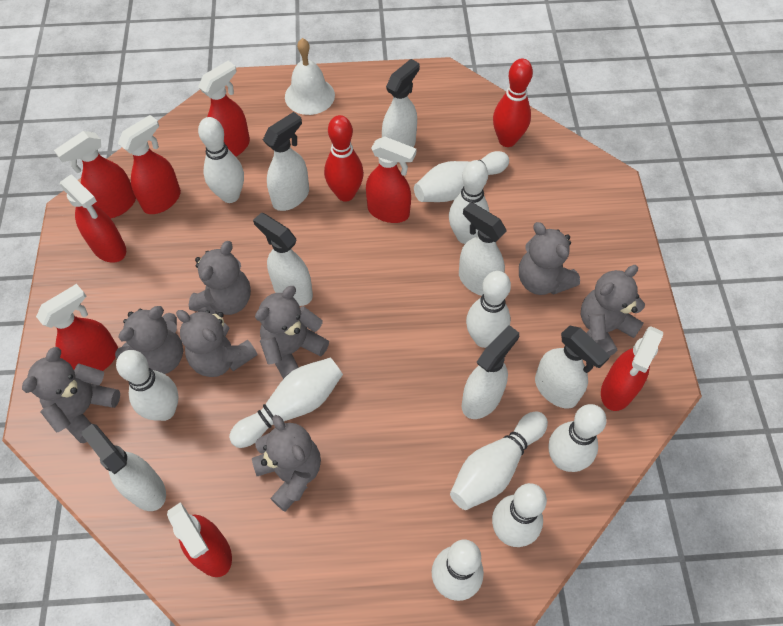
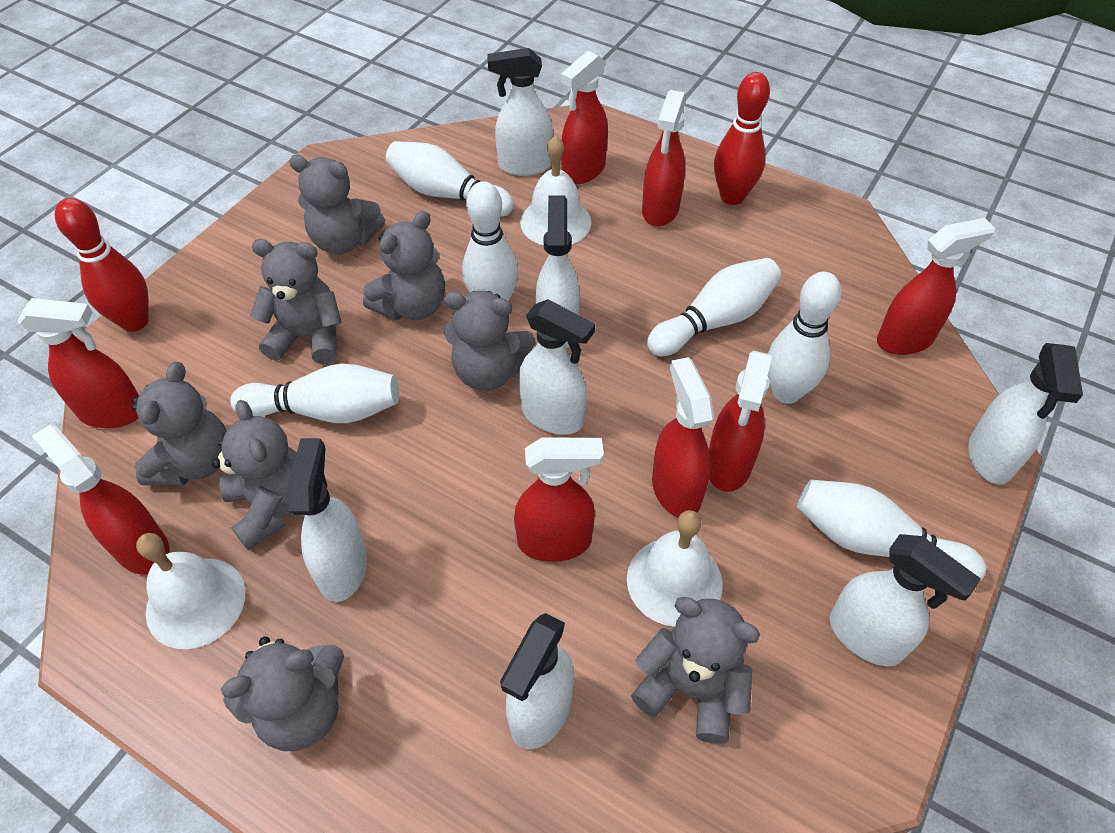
white bell: 1 -> 3
white bowling pin: 10 -> 6

